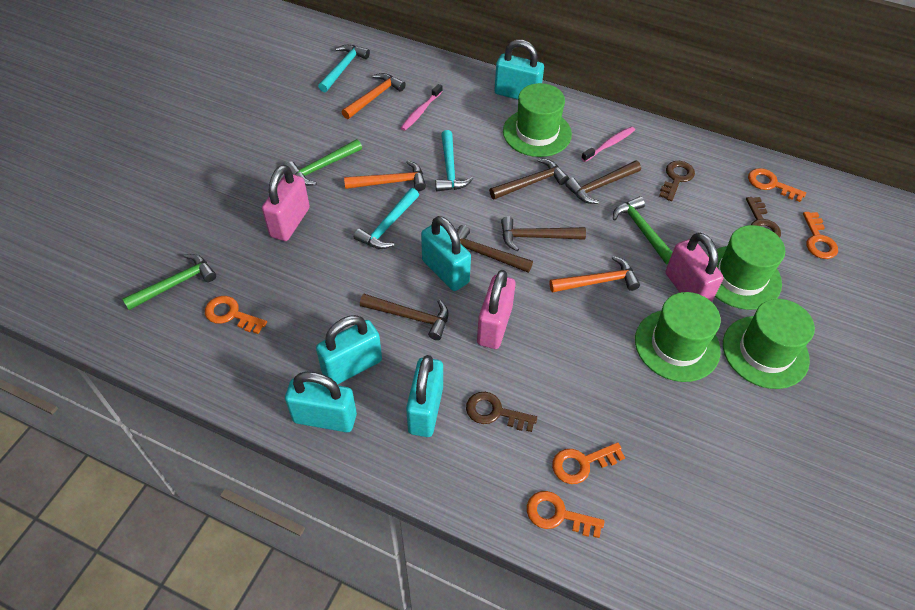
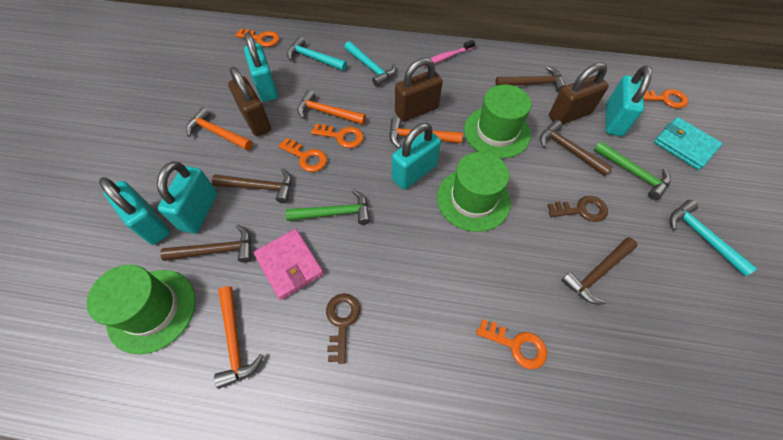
brown key: 3 -> 2
brown padlock: 0 -> 3
green hammer: 3 -> 2
green hat: 4 -> 3
orange hammer: 3 -> 4
pink padlock: 3 -> 0
pink toothbrush: 2 -> 1
pink wallet: 0 -> 1
turquoise wallet: 0 -> 1

